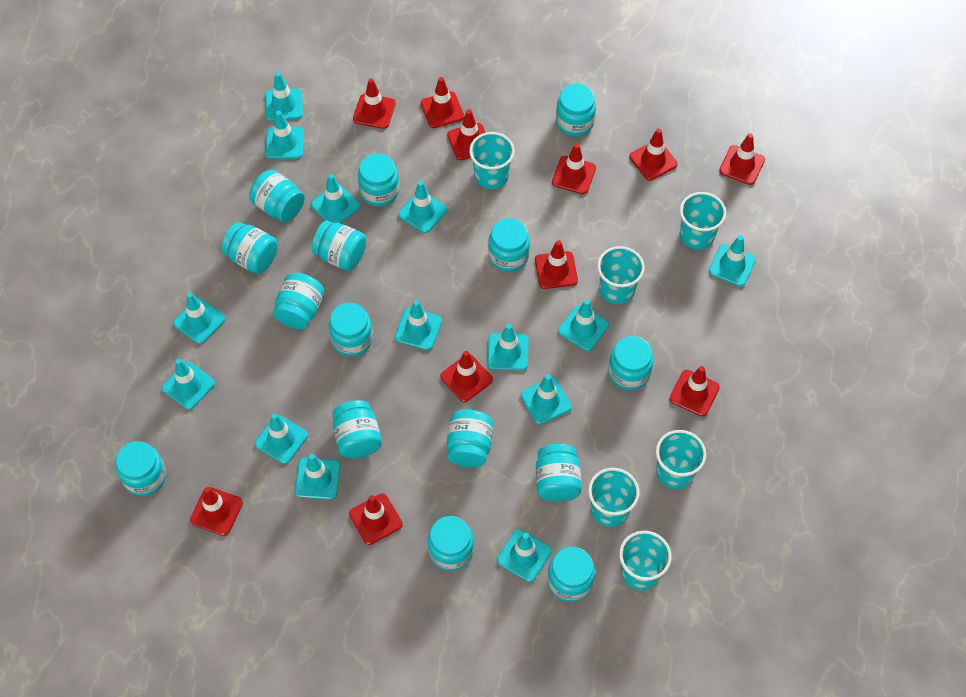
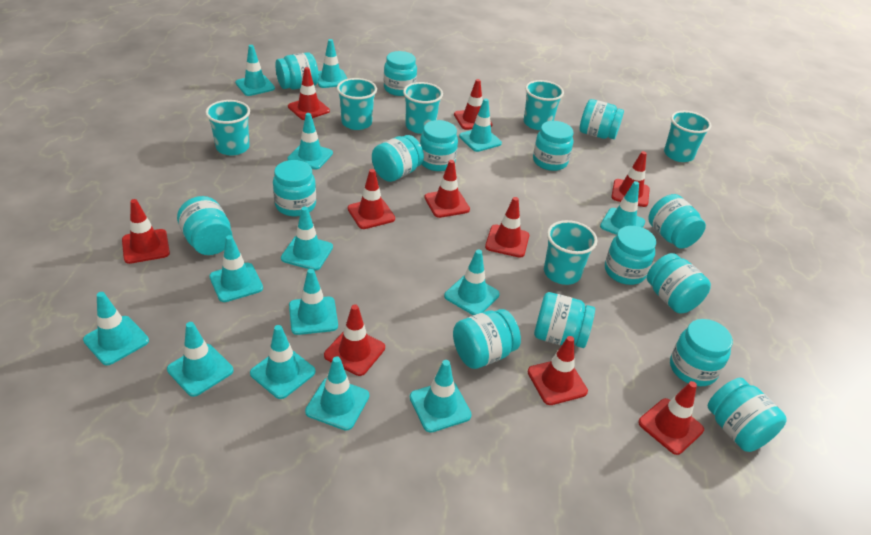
red traffic cone: 11 -> 10

